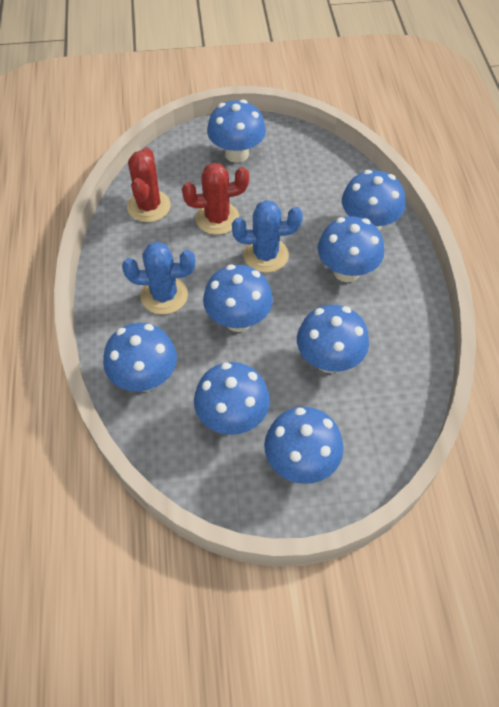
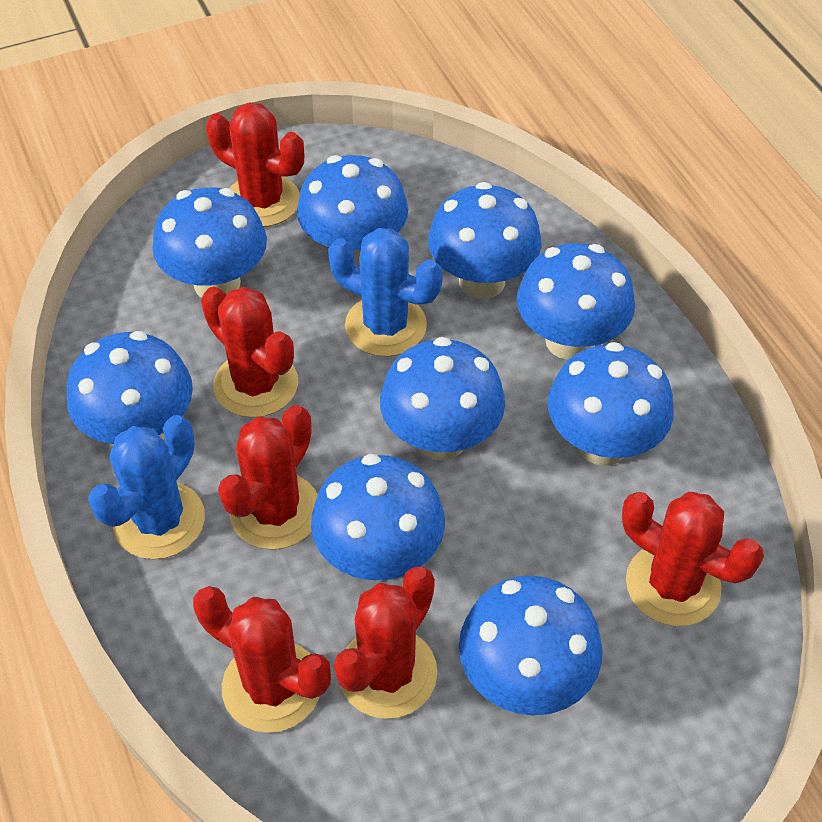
blue mushroom: 8 -> 9
red cactus: 2 -> 6

